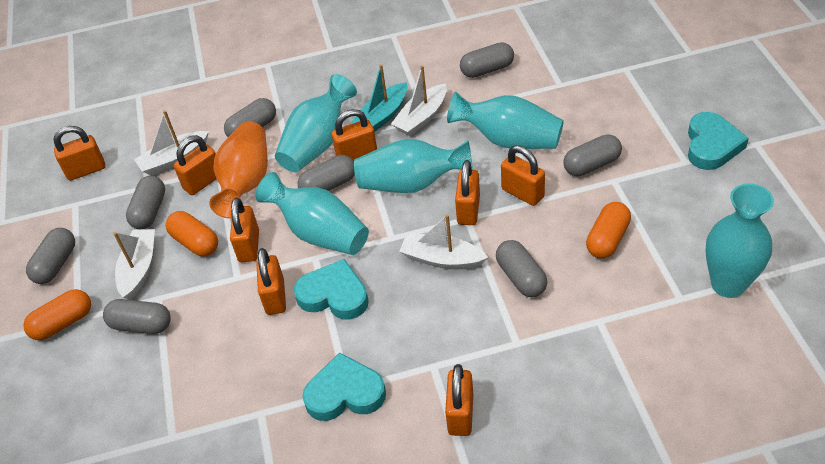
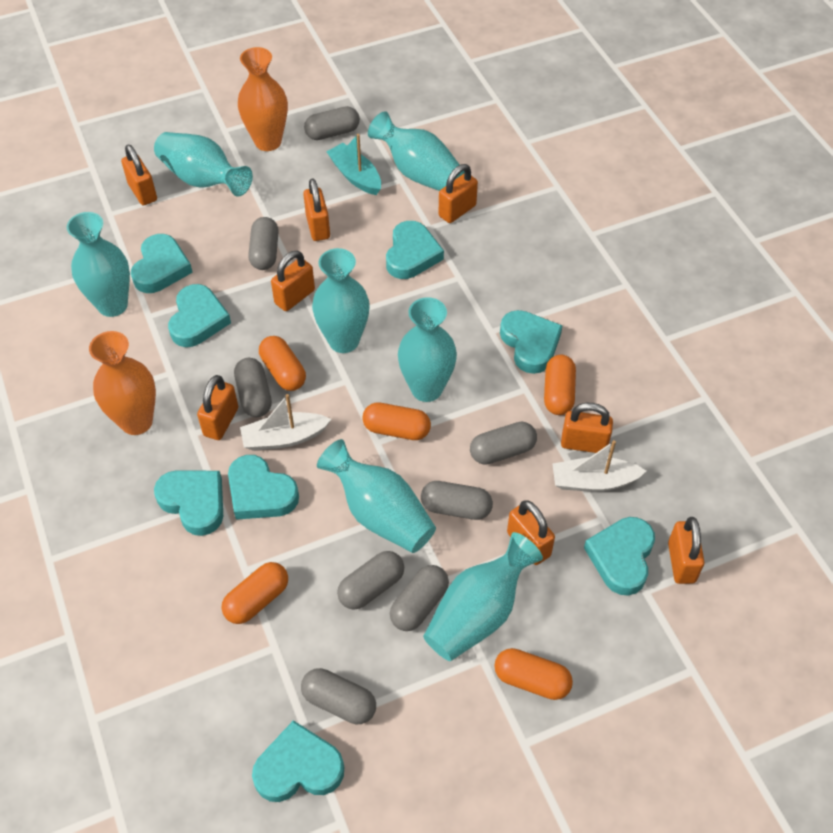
orange capsule: 3 -> 5
orange vase: 1 -> 2
turquoise heart: 3 -> 8
turquoise vase: 5 -> 7
white boat: 4 -> 2

